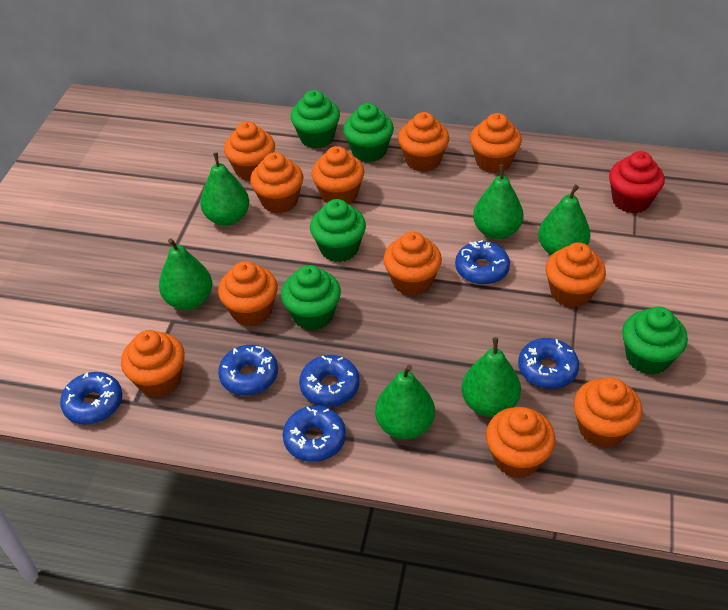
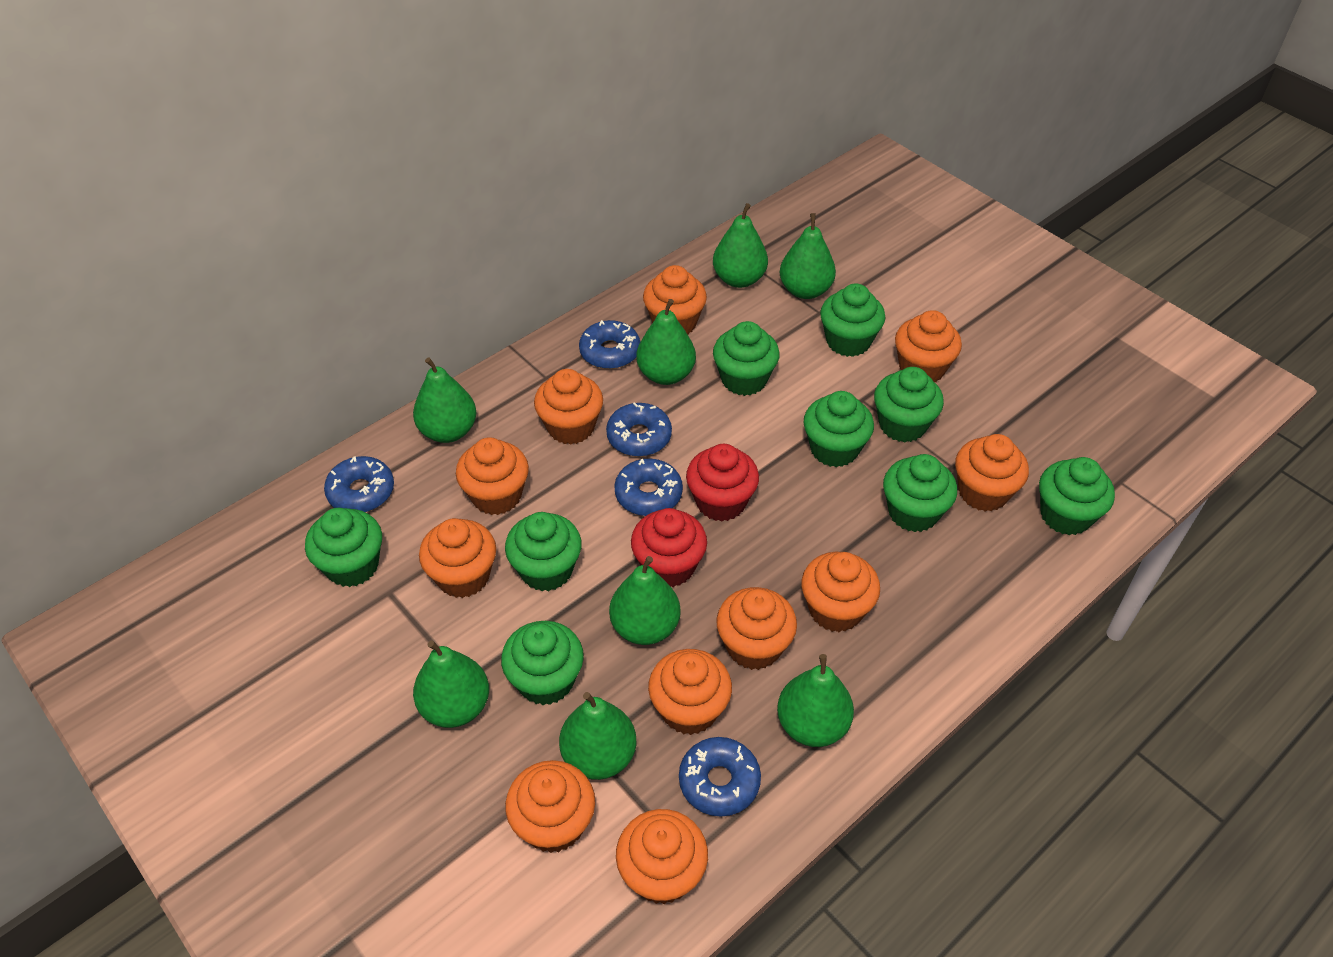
blue donut: 6 -> 5
green cupcake: 5 -> 9
green pear: 6 -> 8
red cupcake: 1 -> 2

